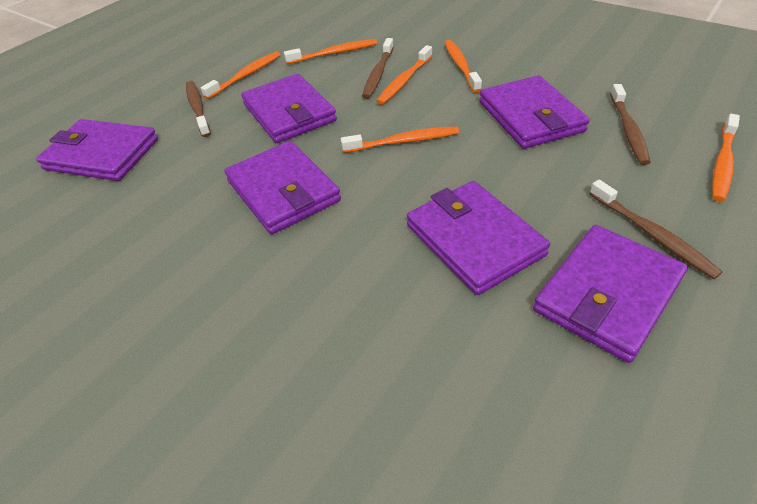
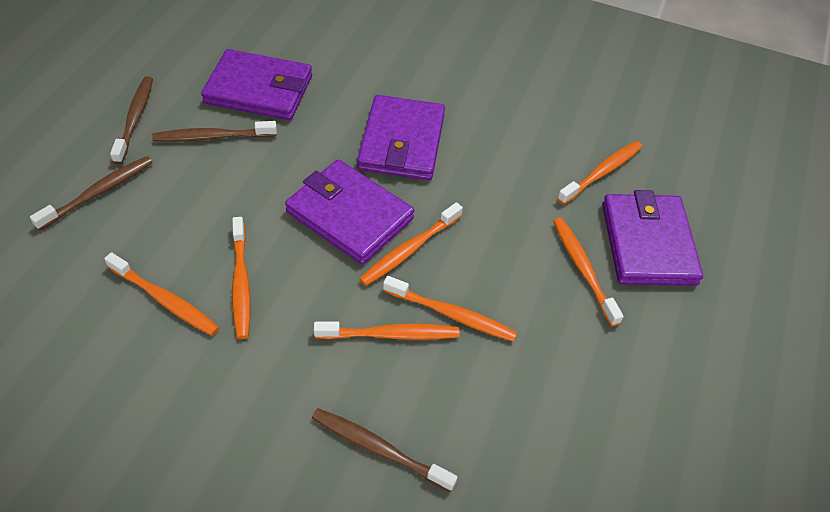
orange toothbrush: 6 -> 7
purple wallet: 6 -> 4

